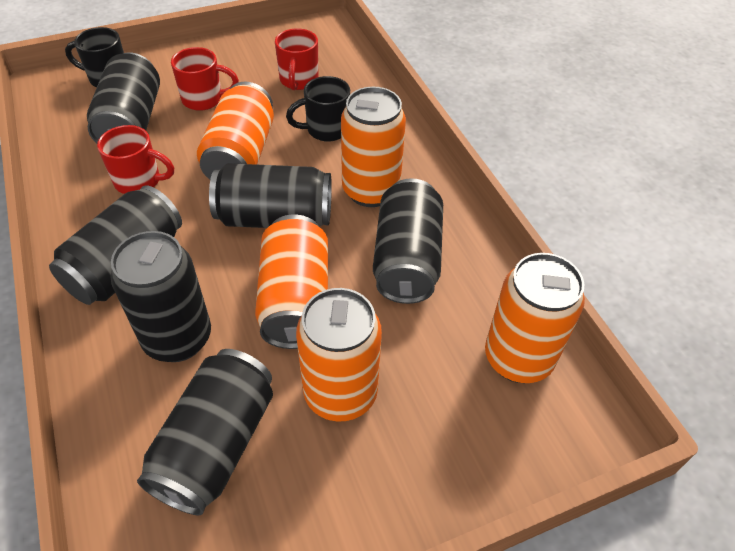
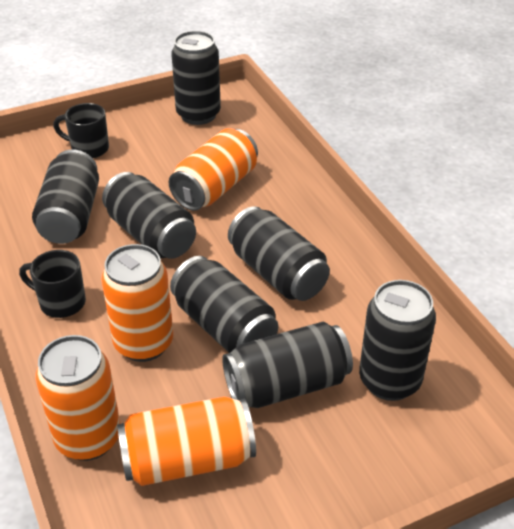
black can: 6 -> 7
orange can: 5 -> 4
red mug: 3 -> 0

